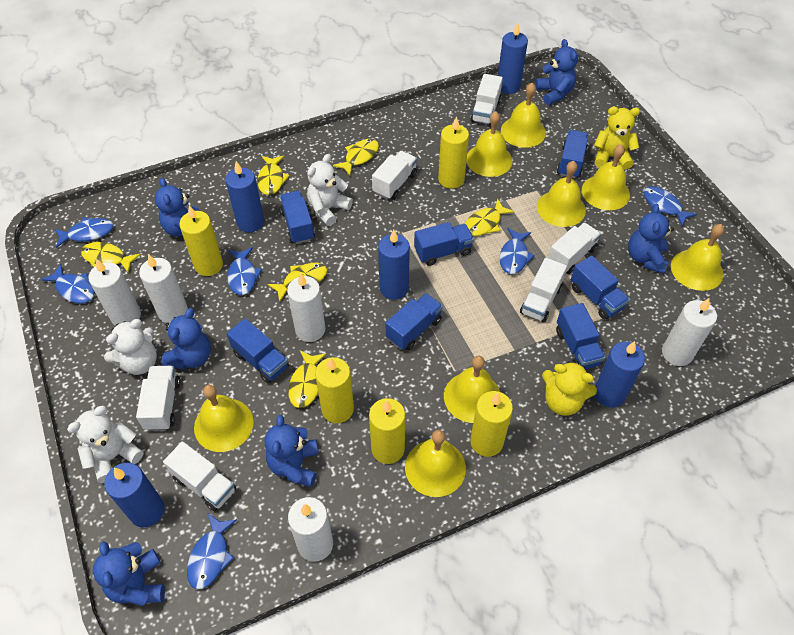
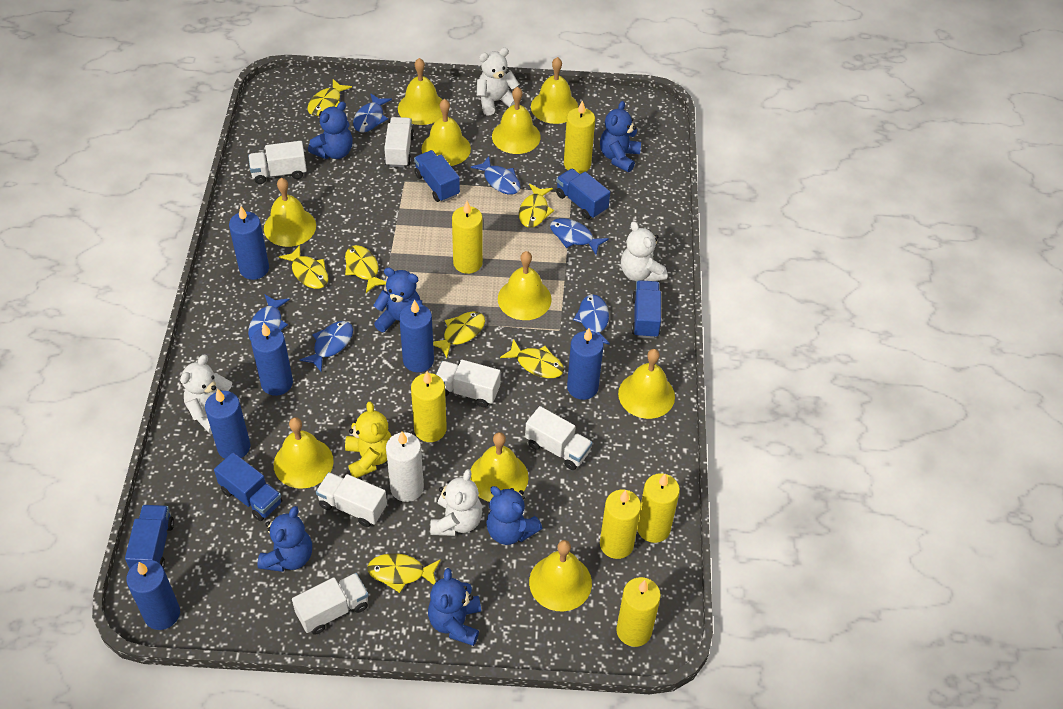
blue candle: 5 -> 6
blue truck: 7 -> 5
white candle: 5 -> 1
white teddy bear: 3 -> 4
yellow bell: 8 -> 10
yellow candle: 5 -> 6
yellow fish: 6 -> 7
yellow teddy bear: 2 -> 1

